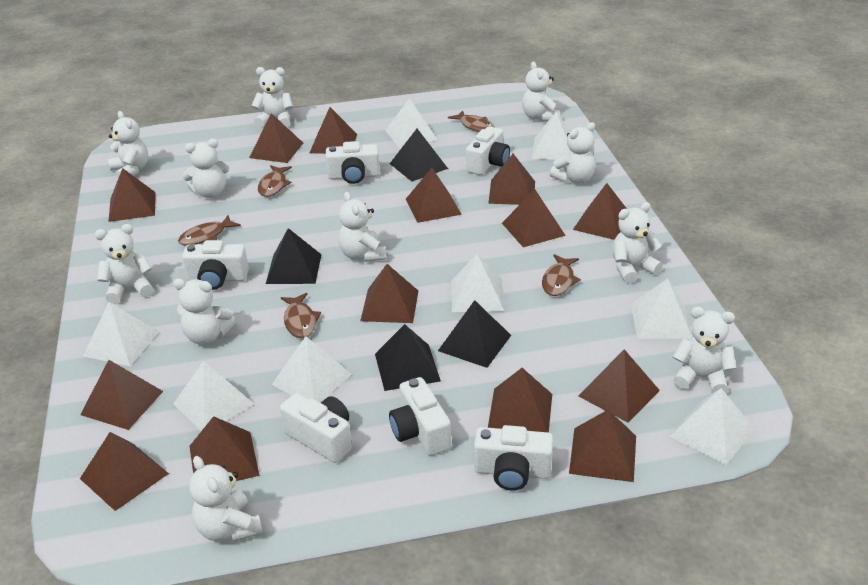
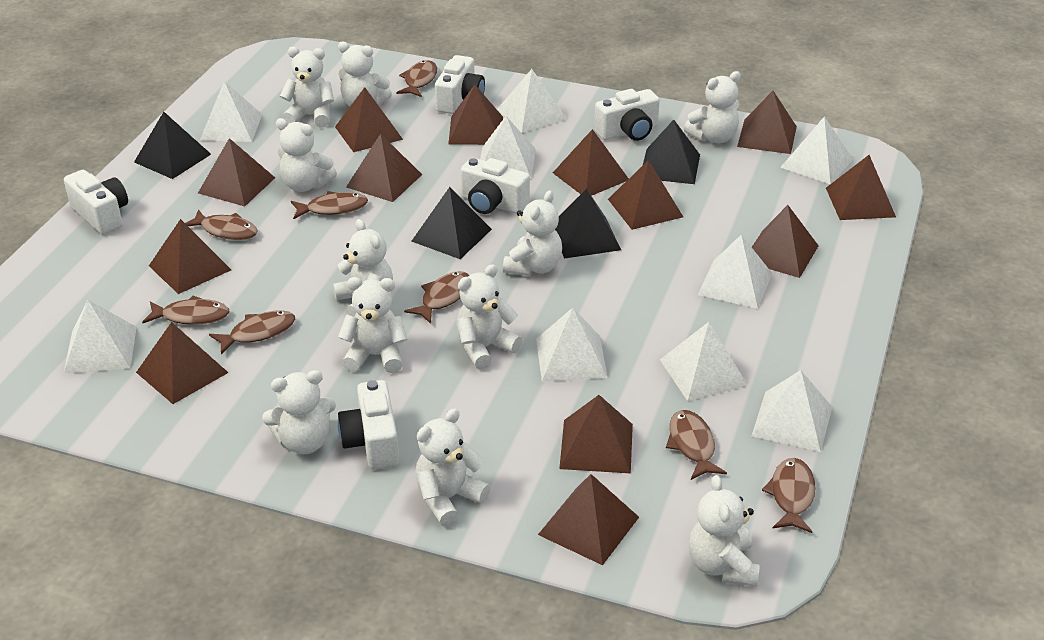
brown fish: 5 -> 8
brown pyramid: 14 -> 13
white camera: 6 -> 5
white pyramid: 8 -> 9

